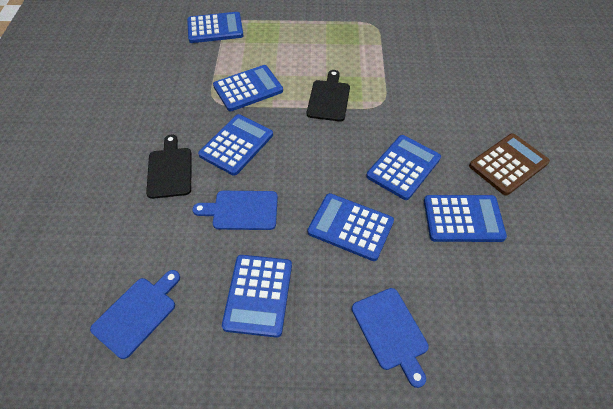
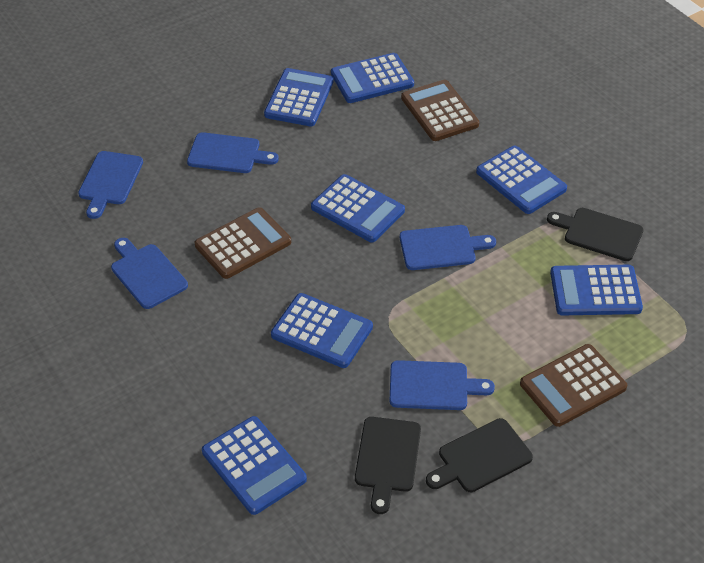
black cutting board: 2 -> 3
blue cutting board: 3 -> 5
brown calculator: 1 -> 3

